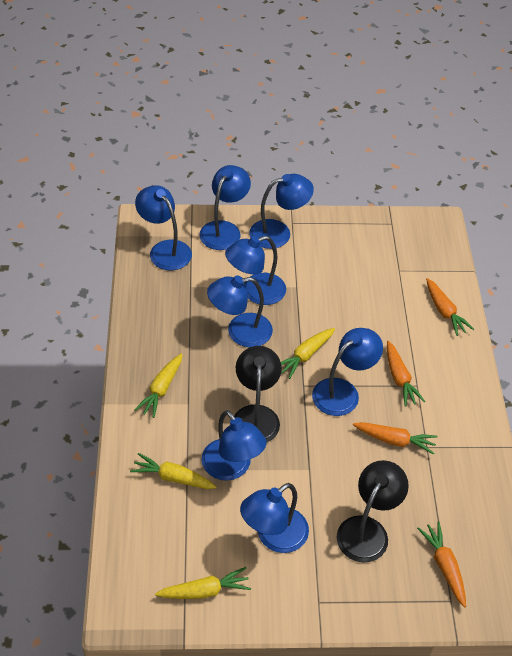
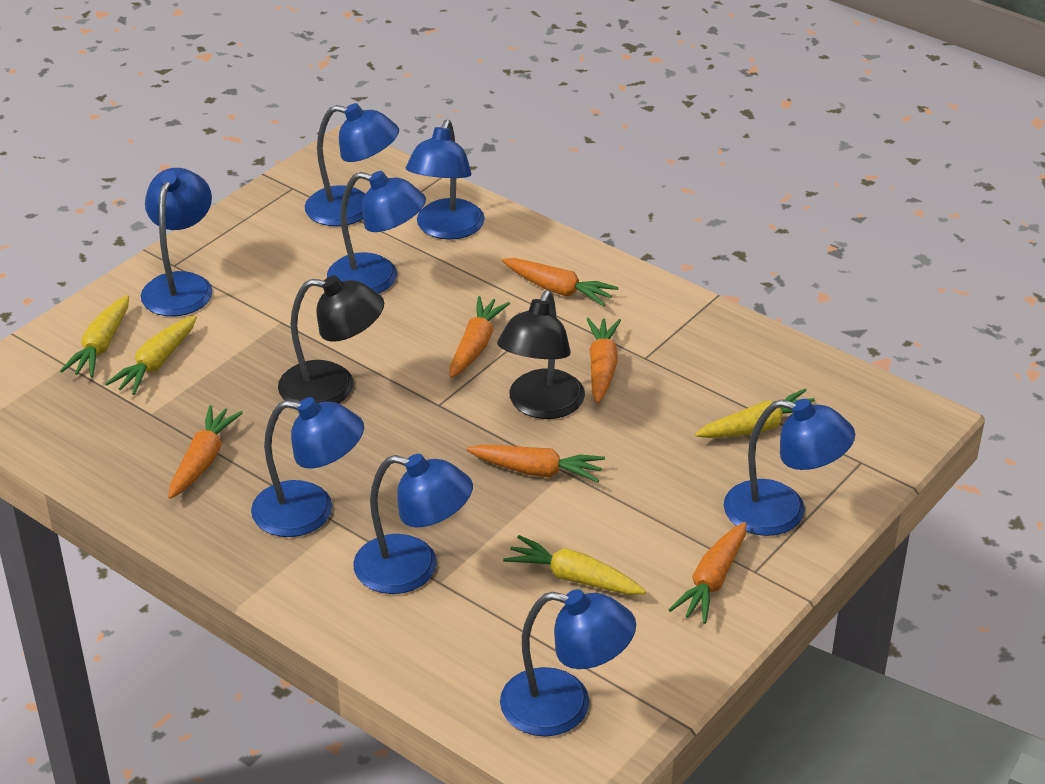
orange carrot: 4 -> 6

